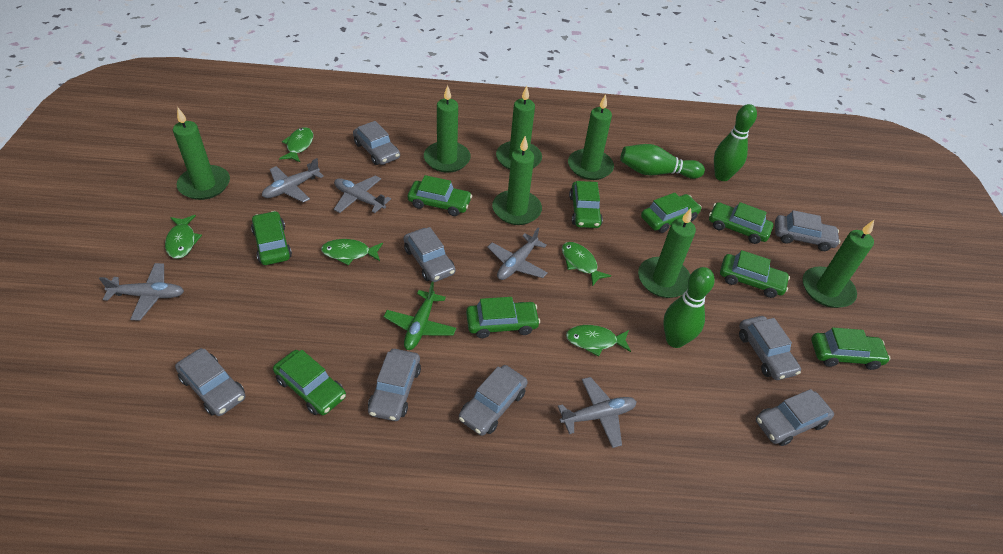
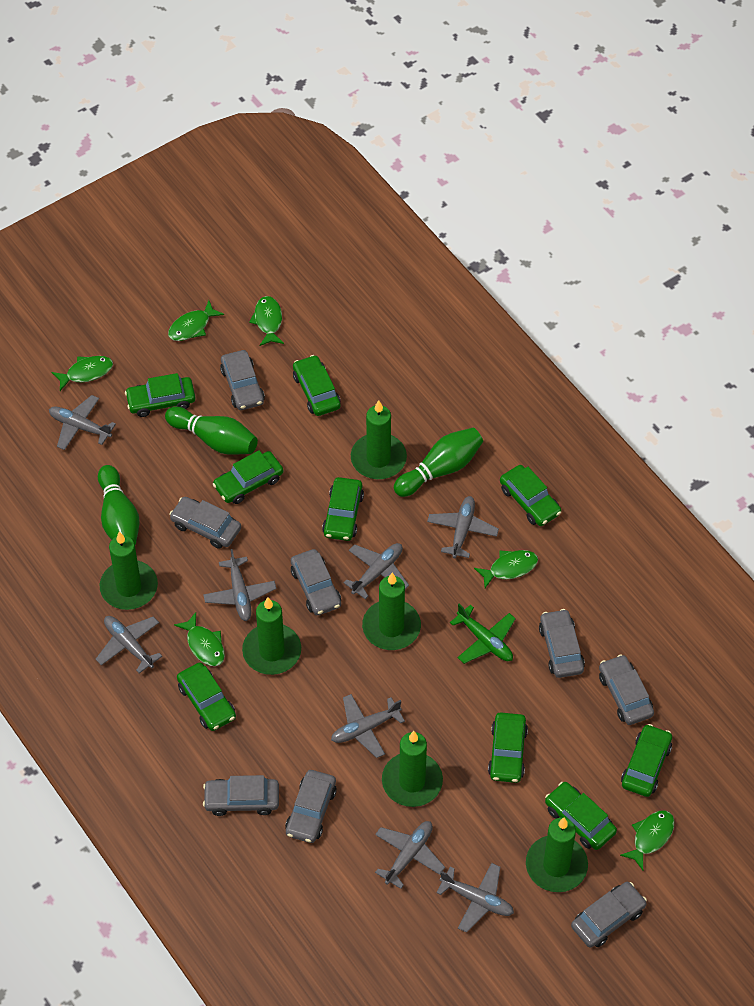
green candle: 7 -> 6
green fish: 5 -> 6
grey plane: 5 -> 8

